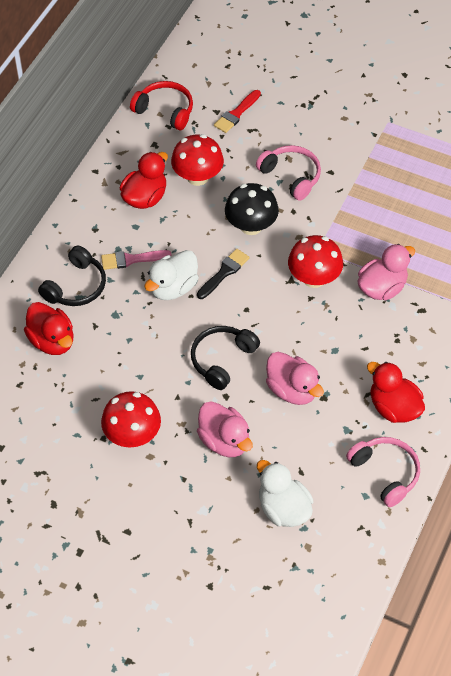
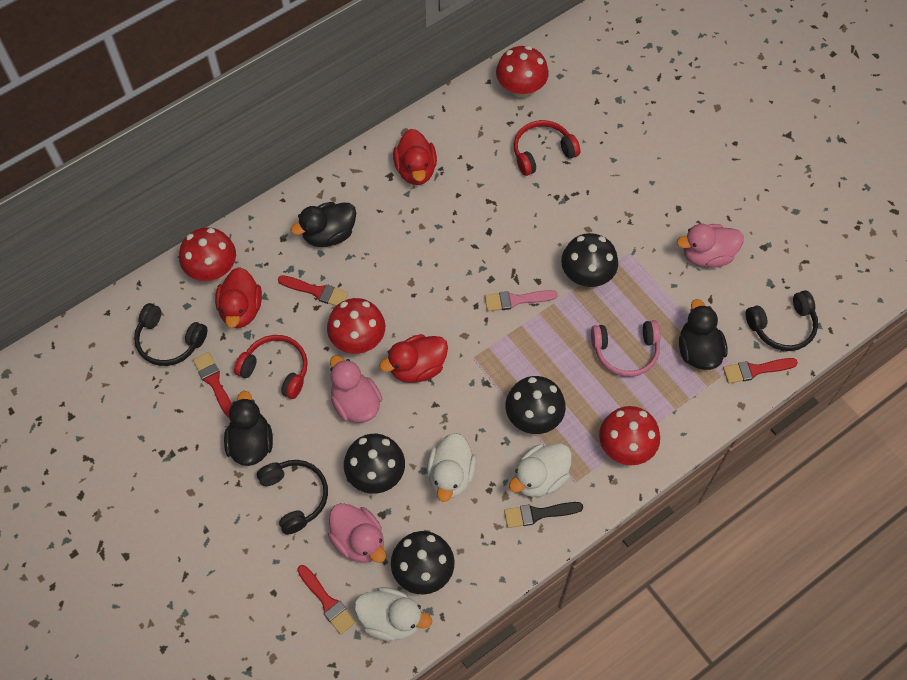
black duck: 0 -> 3
black headphones: 2 -> 3
black mushroom: 1 -> 4
pink headphones: 2 -> 1
red brush: 1 -> 4
red headphones: 1 -> 2
red mushroom: 3 -> 4
white duck: 2 -> 3

